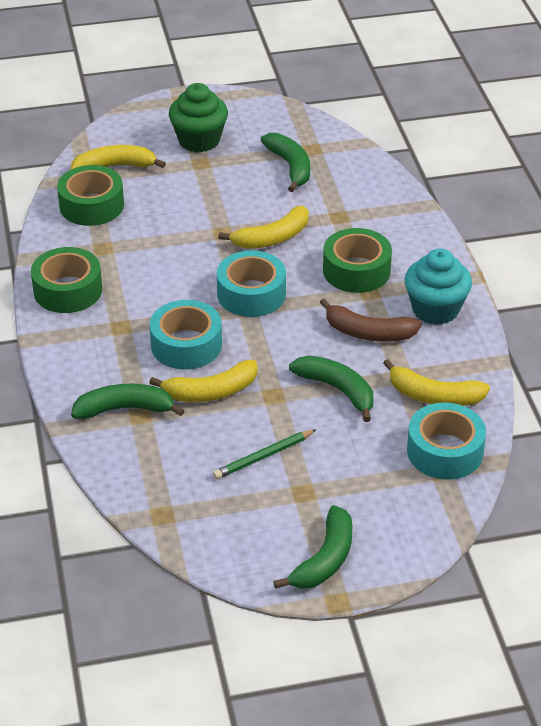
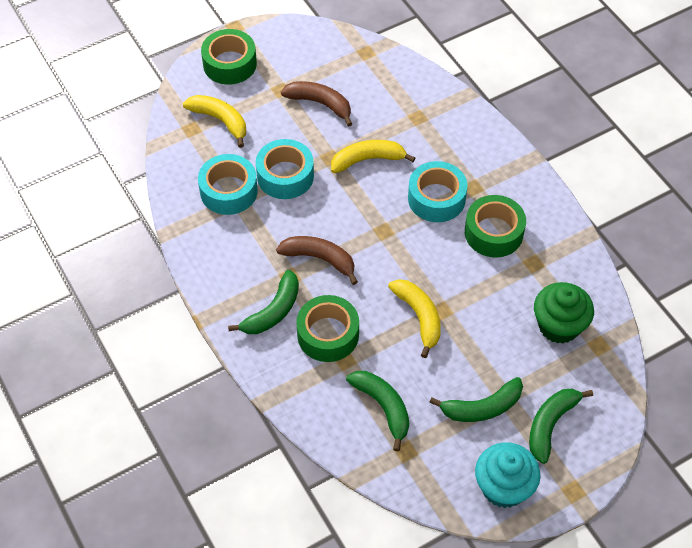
brown banana: 1 -> 2
green pencil: 1 -> 0
yellow banana: 4 -> 3

